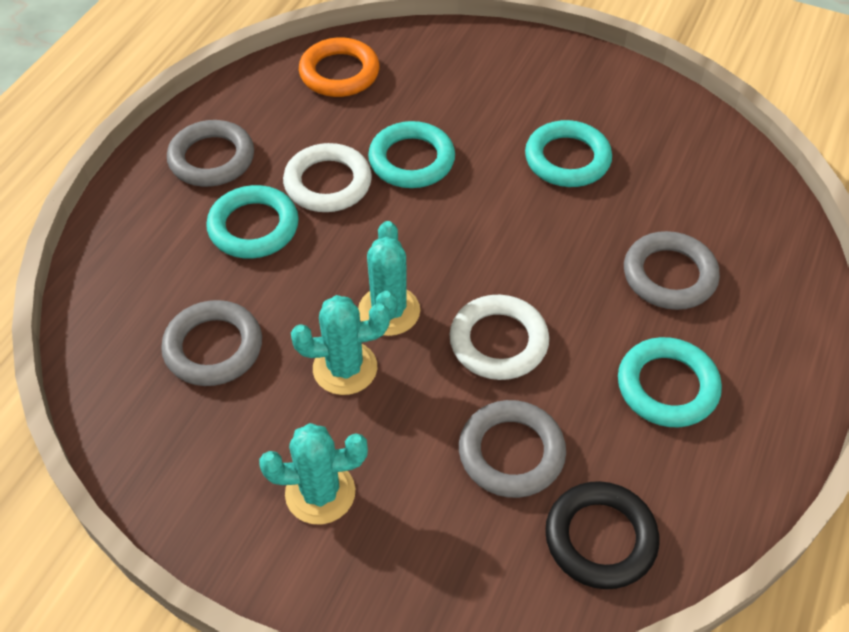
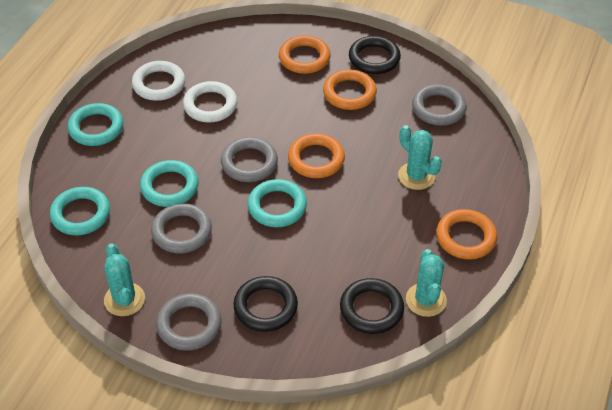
black ring: 1 -> 3
orange ring: 1 -> 4

